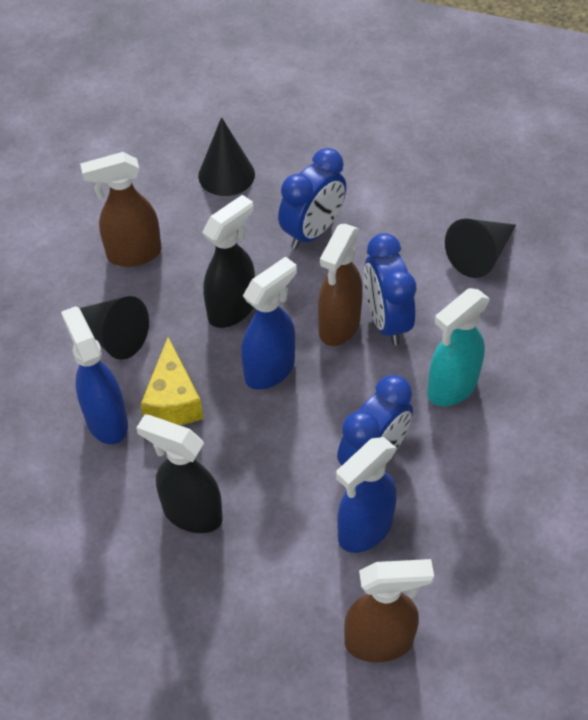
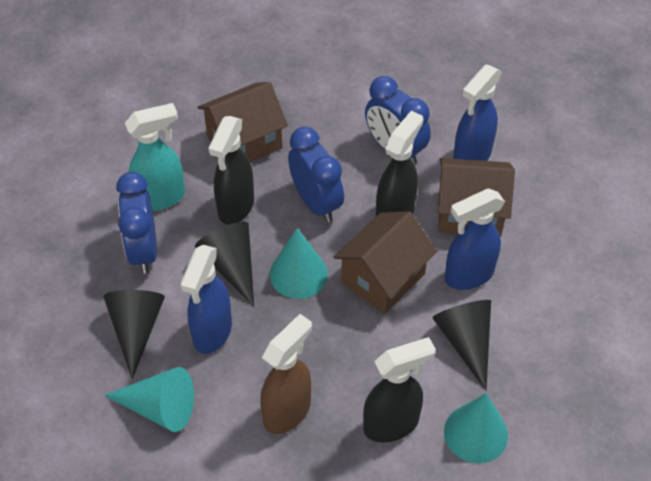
black spray bottle: 2 -> 3
brown house: 0 -> 3
brown spray bottle: 3 -> 1
turquoise cone: 0 -> 3
yellow cheese: 1 -> 0

